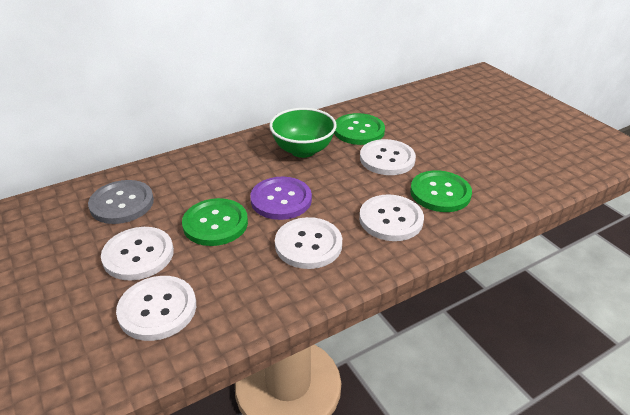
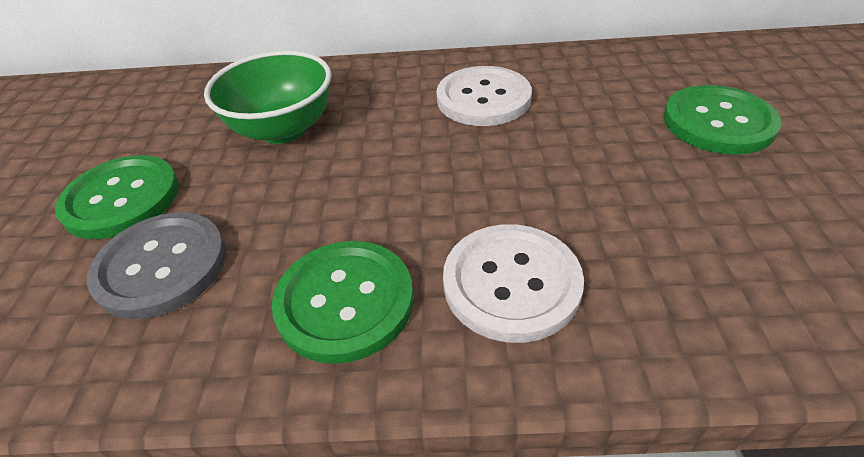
purple button: 1 -> 0
white button: 5 -> 2

